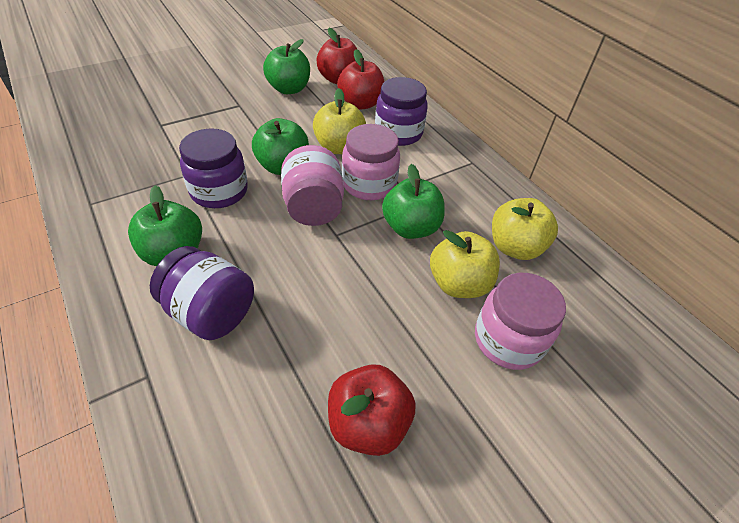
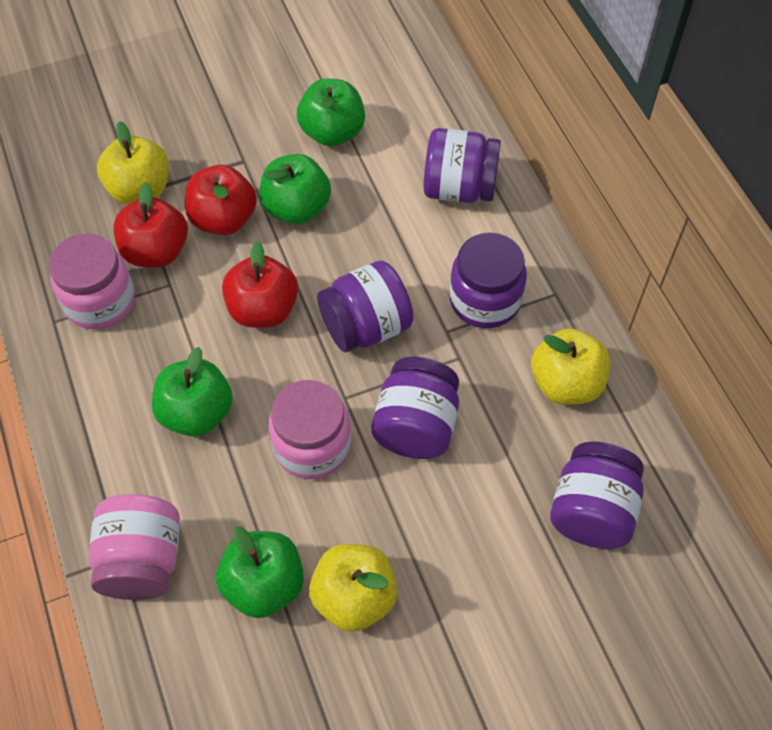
purple jar: 3 -> 5

